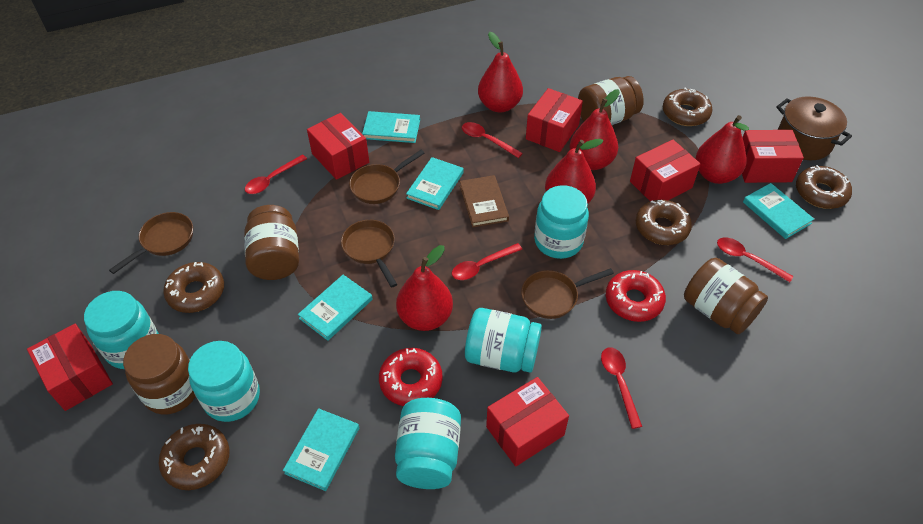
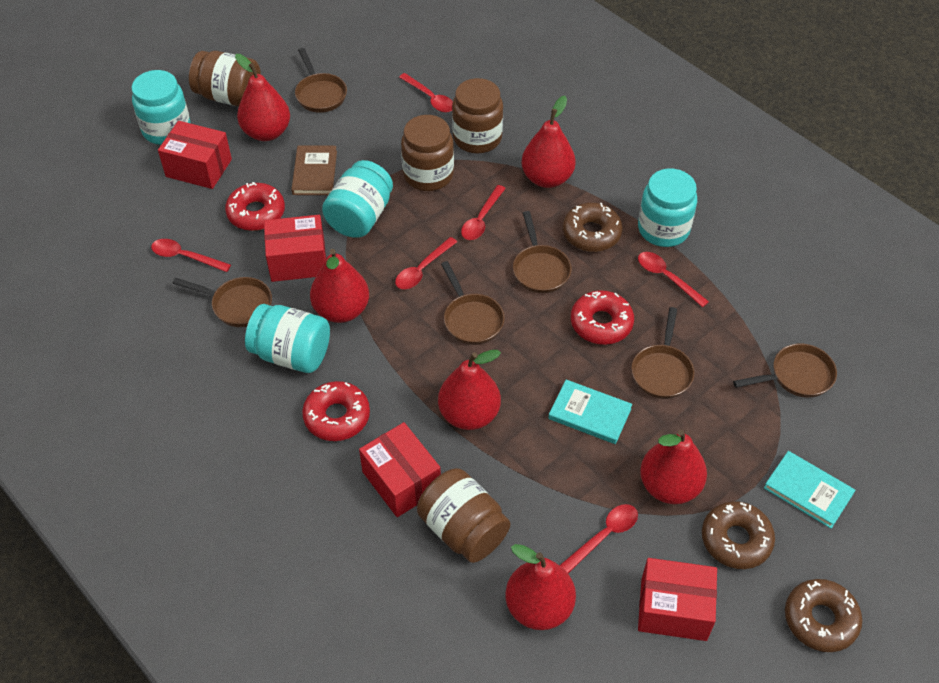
brown donut: 5 -> 3
brown pan: 4 -> 6
brown pot: 1 -> 0
red box: 6 -> 4
red donut: 2 -> 3
red pear: 5 -> 6
red spoon: 5 -> 6
turquoise book: 5 -> 2
turquoise jar: 5 -> 4

